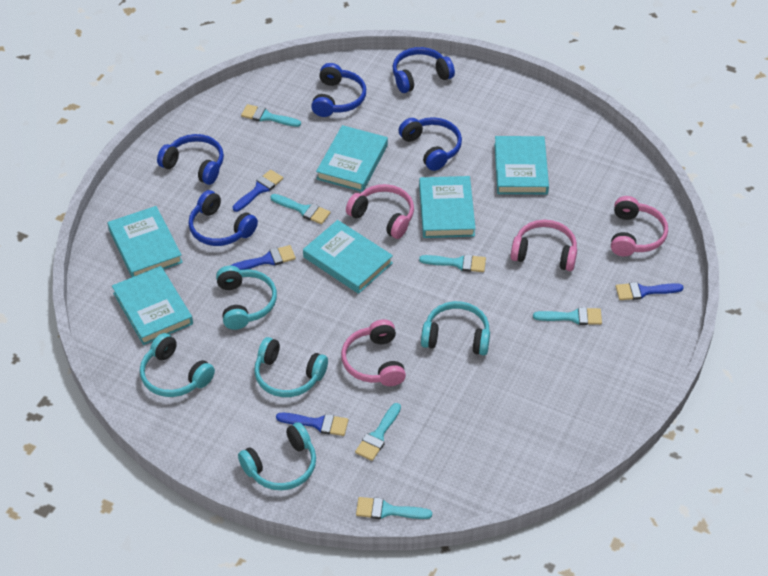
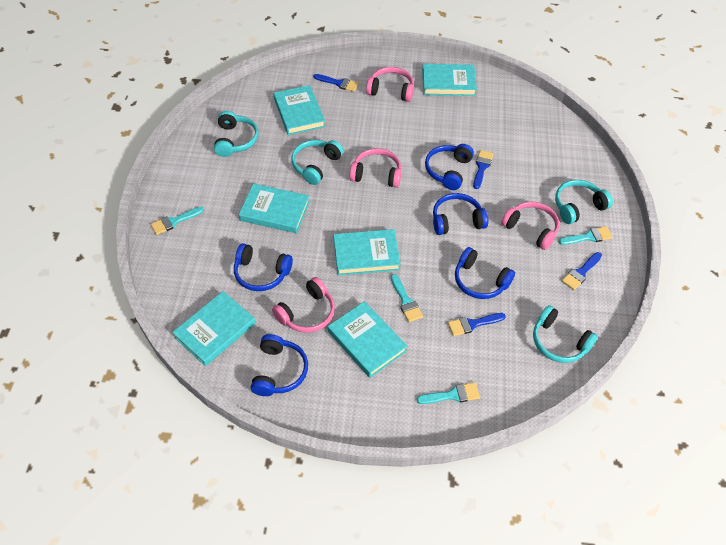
turquoise brush: 6 -> 4
turquoise headphones: 5 -> 4

